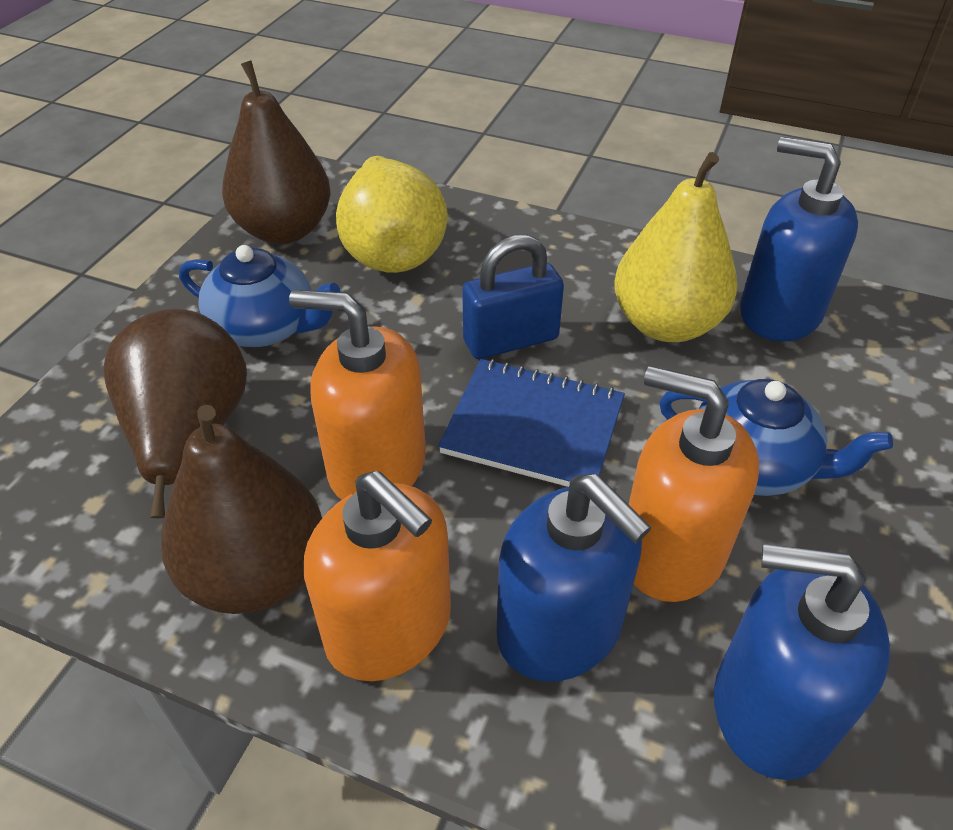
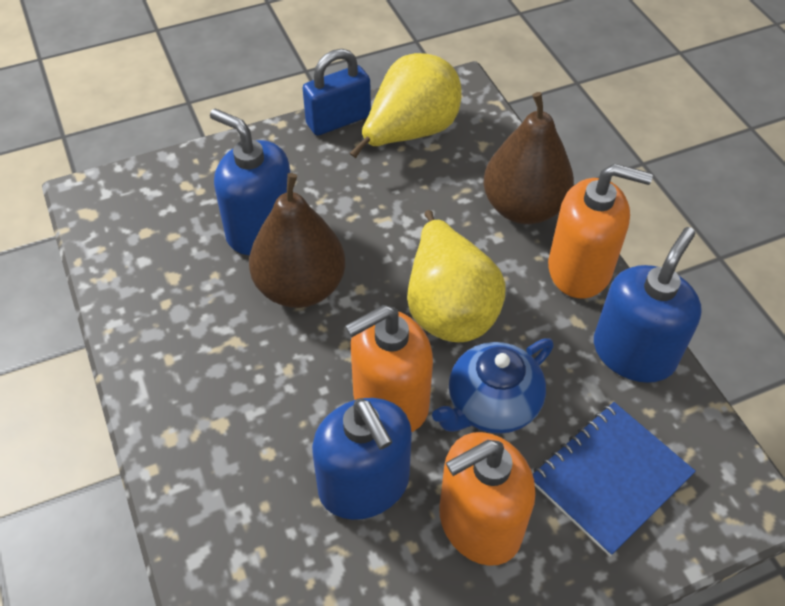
blue teapot: 2 -> 1
brown pear: 3 -> 2

